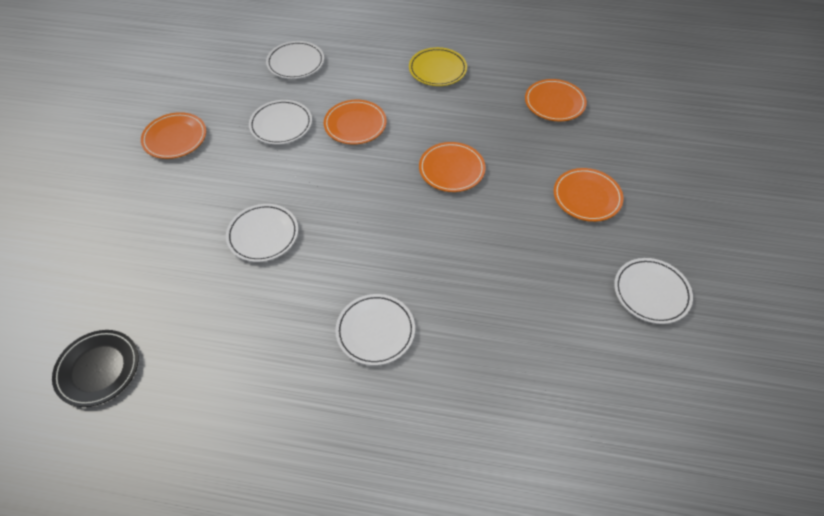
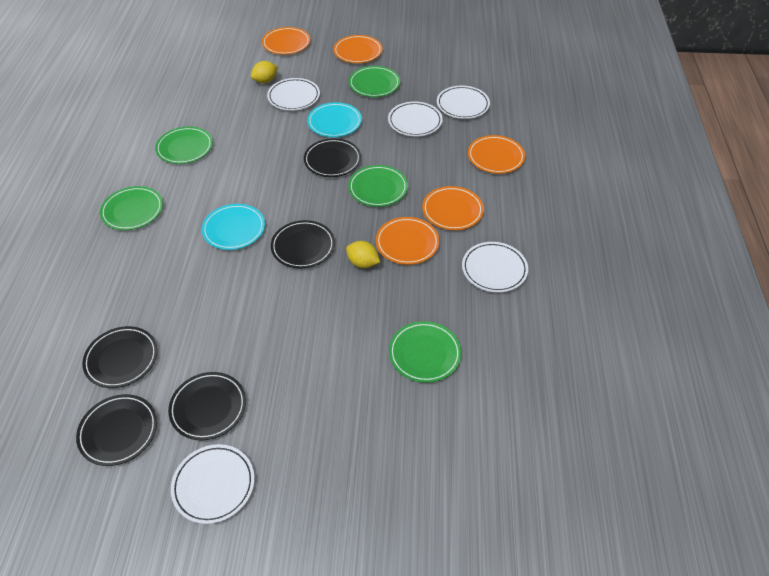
black plate: 1 -> 5
green plate: 0 -> 5
turquoise plate: 0 -> 2
yellow lemon: 0 -> 2
yellow plate: 1 -> 0

